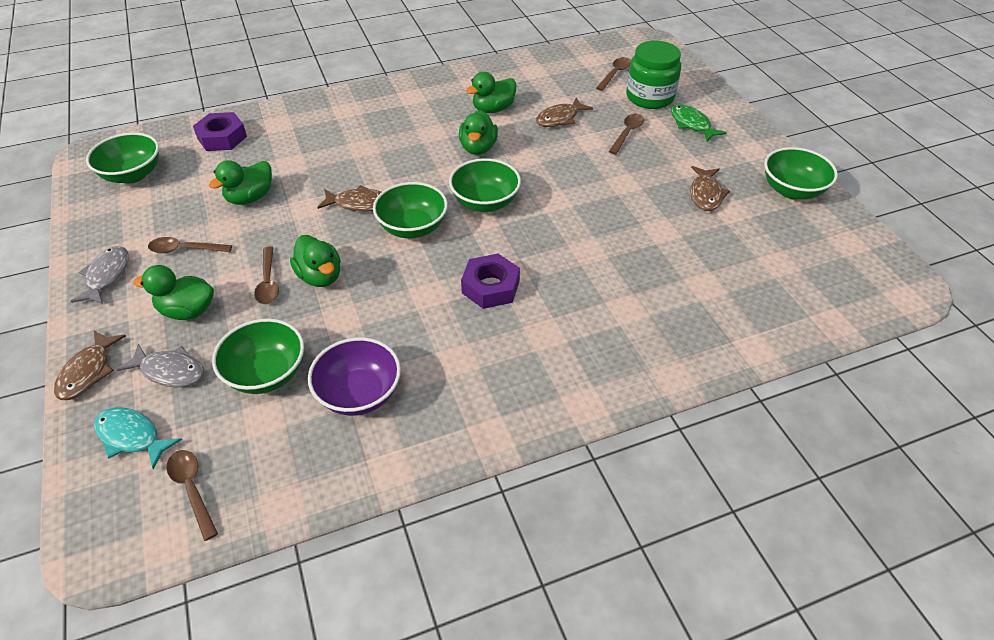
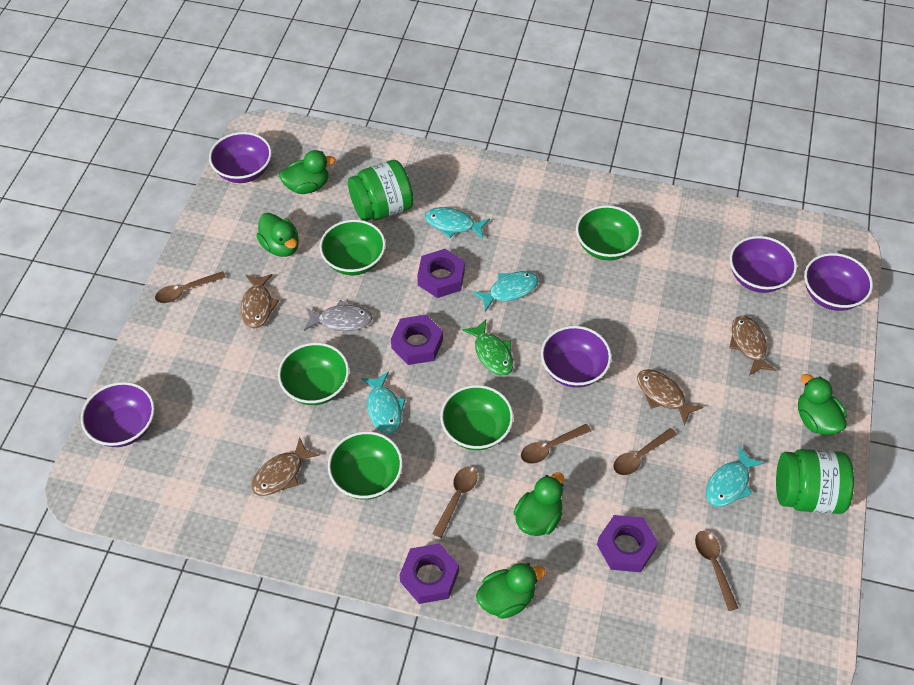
green jar: 1 -> 2
grey fish: 2 -> 1
purple bowl: 1 -> 5
purple nut: 2 -> 4
turquoise fish: 1 -> 4

